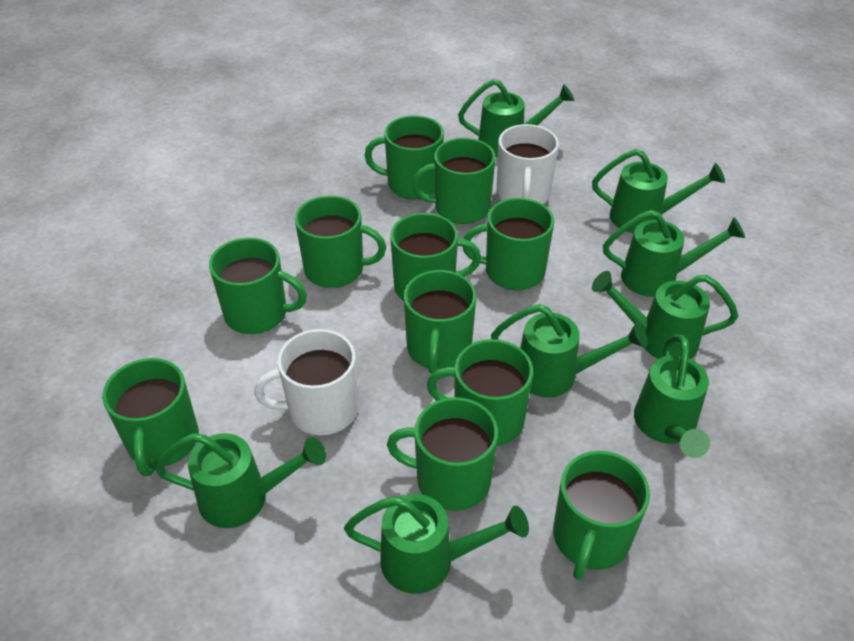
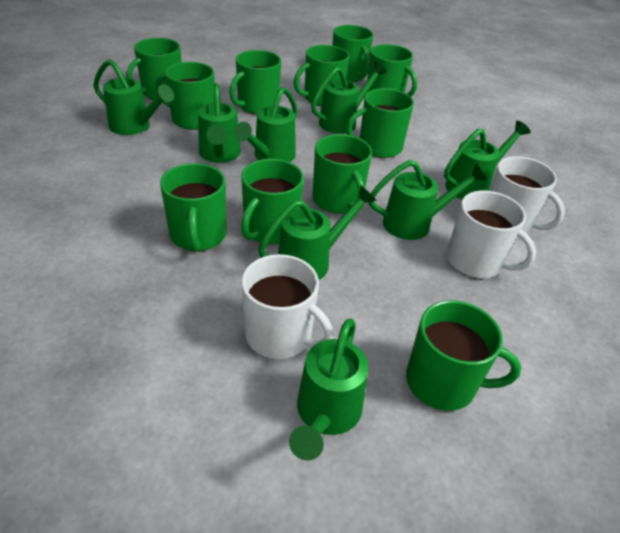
white mug: 2 -> 3

